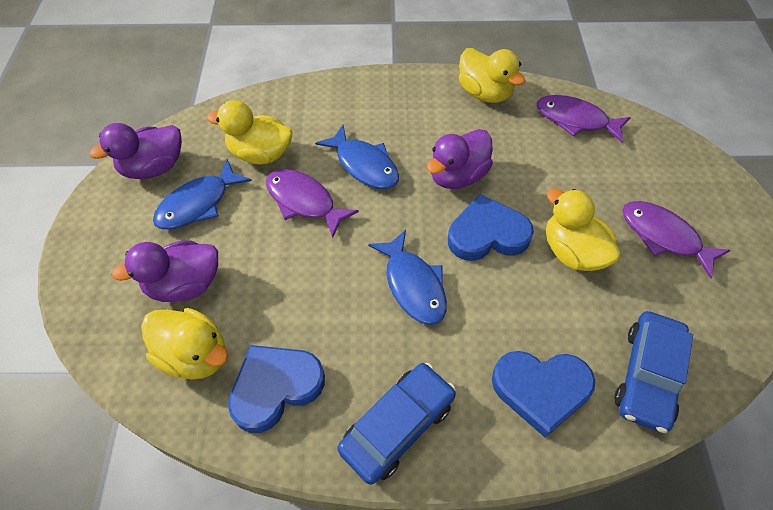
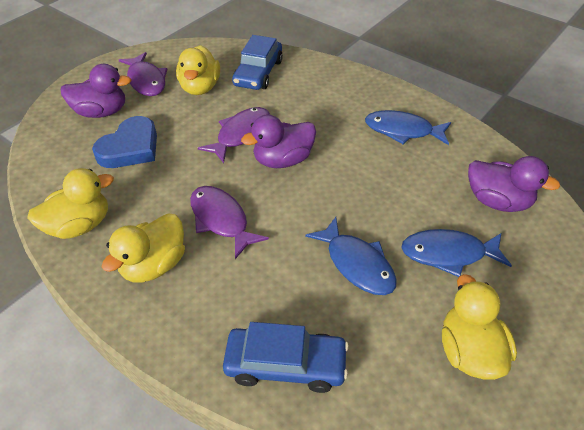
blue heart: 3 -> 1

